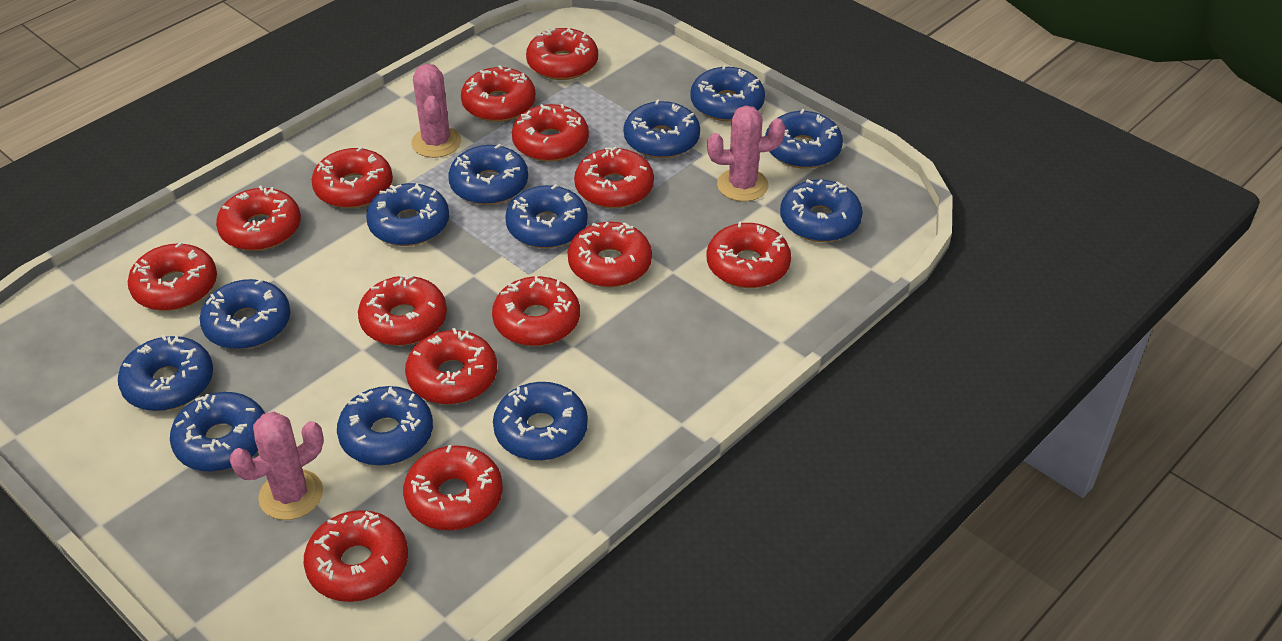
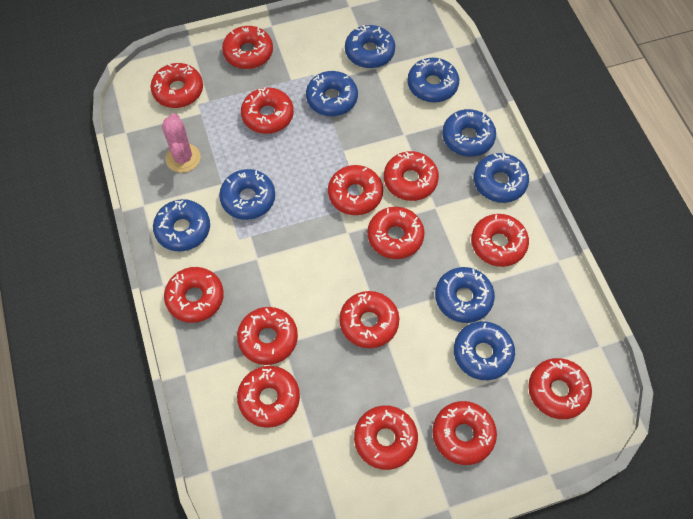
blue donut: 12 -> 9
pink cactus: 3 -> 1

